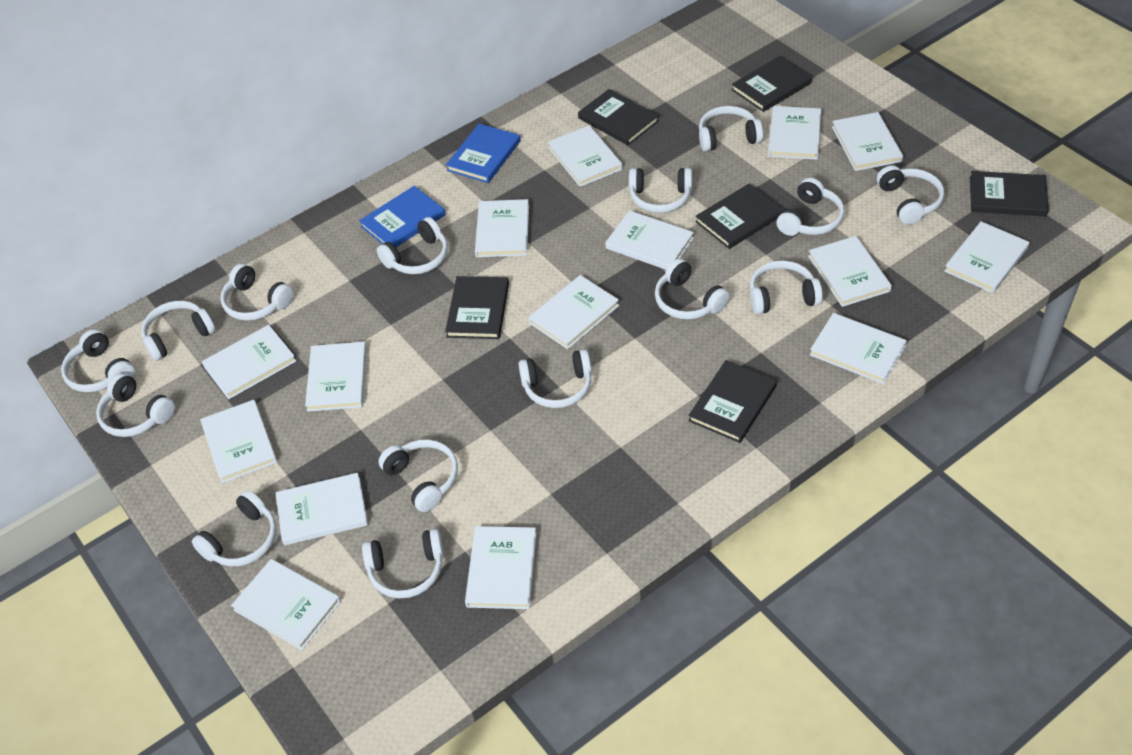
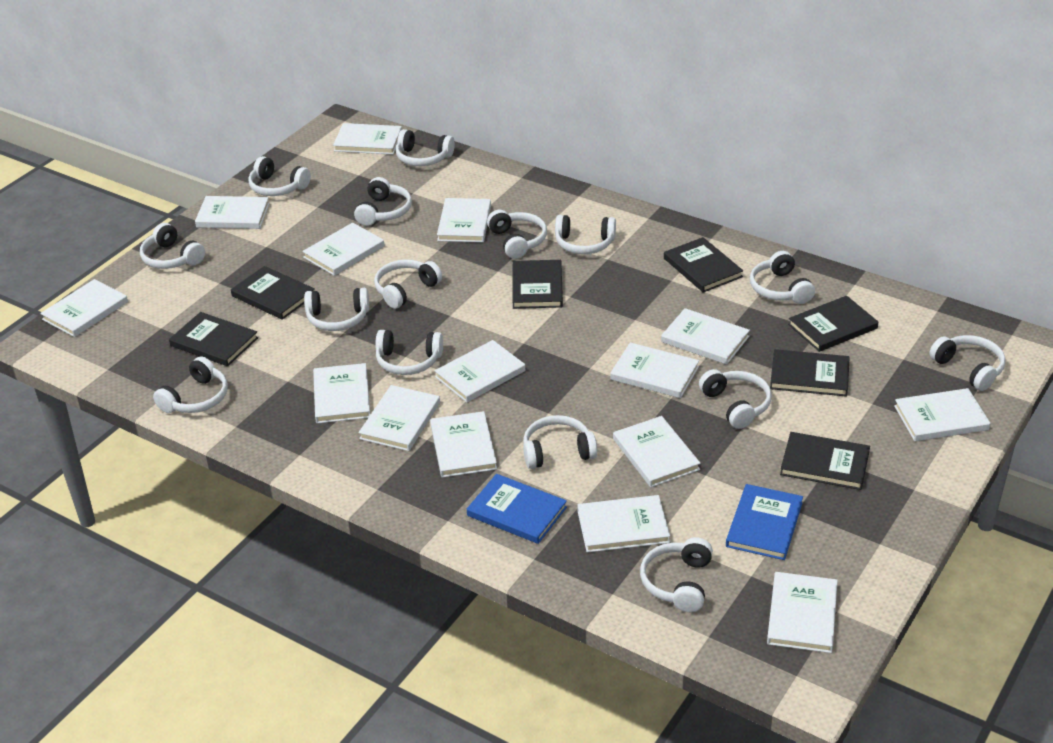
black book: 6 -> 7

